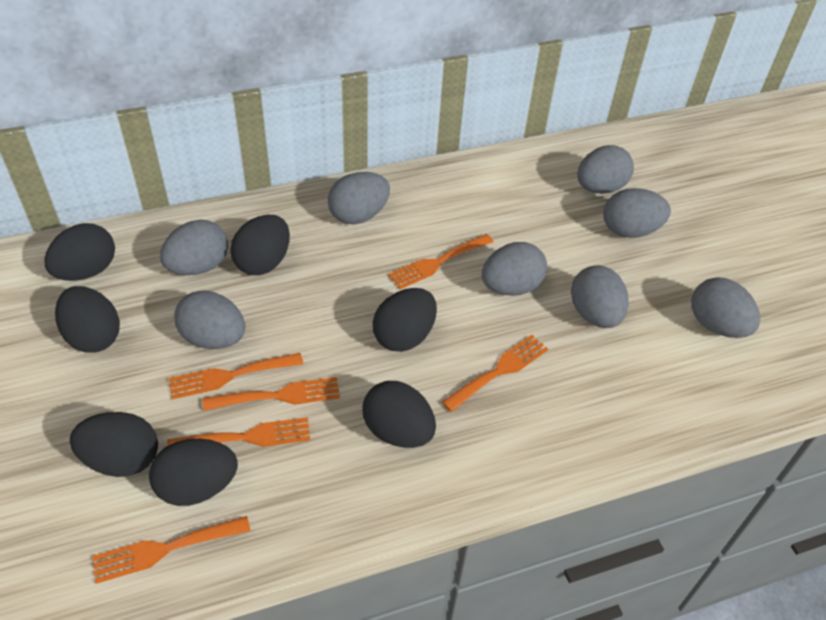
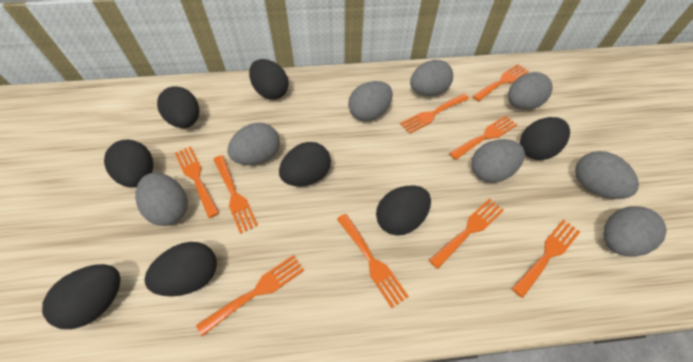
black egg: 7 -> 8
orange fork: 6 -> 9

